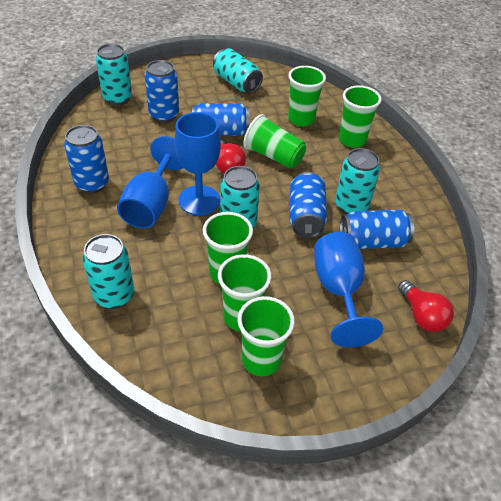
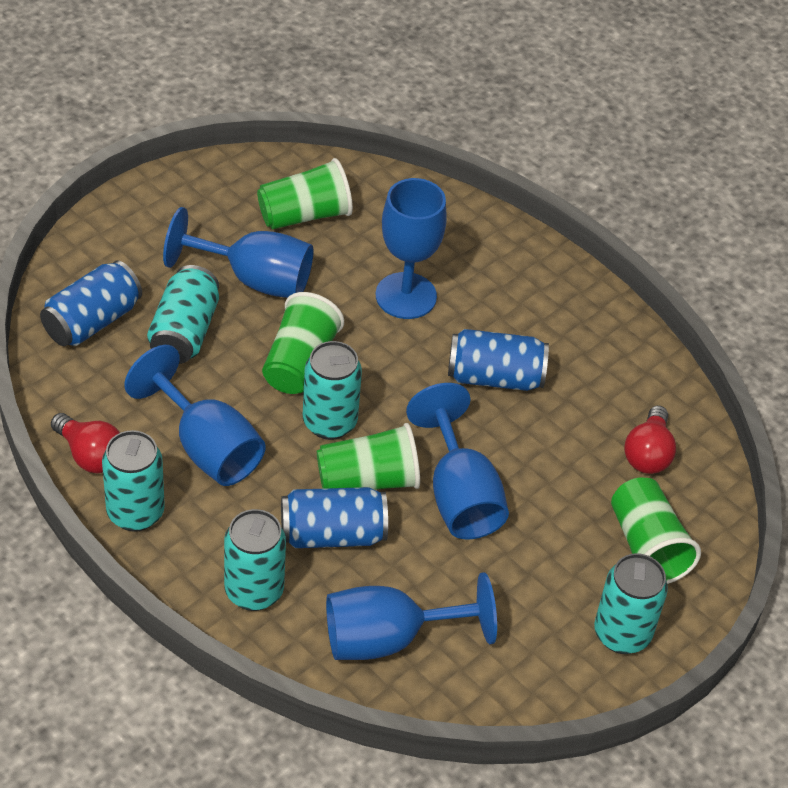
blue can: 5 -> 3
blue goblet: 3 -> 5
green cup: 6 -> 4

